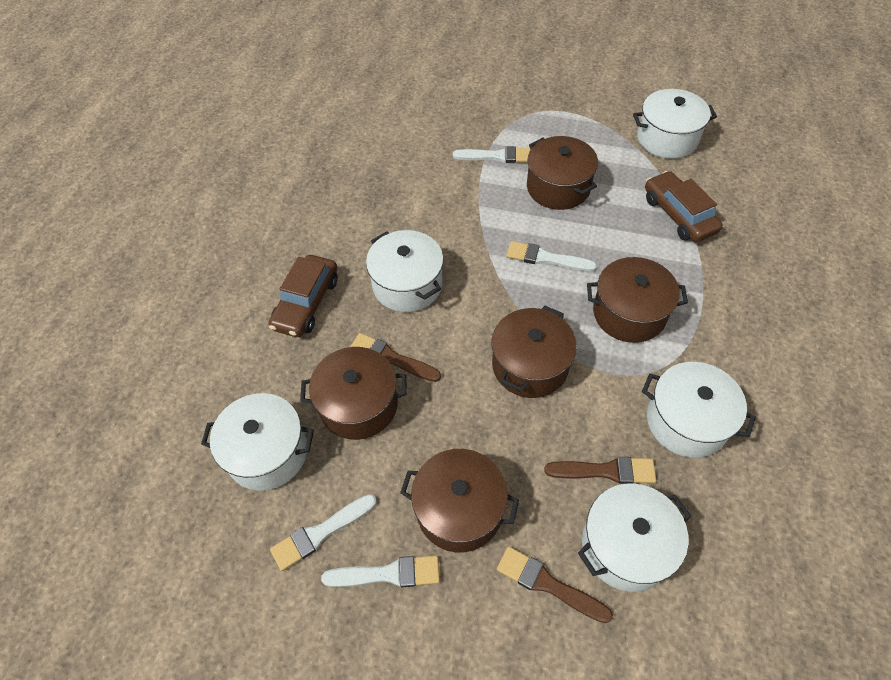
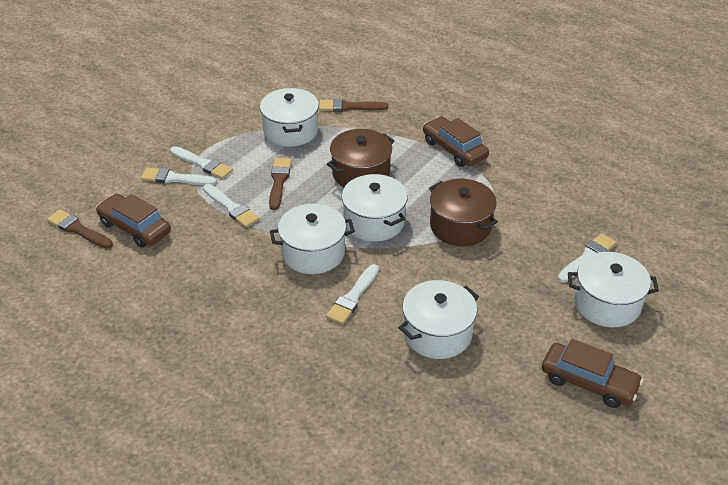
brown car: 2 -> 3
brown pot: 5 -> 2
white brush: 4 -> 5

